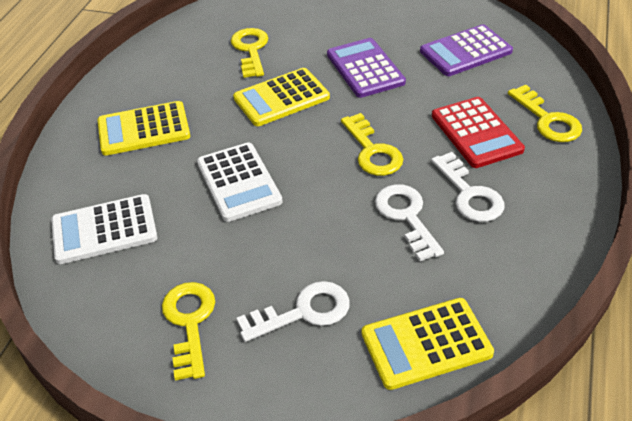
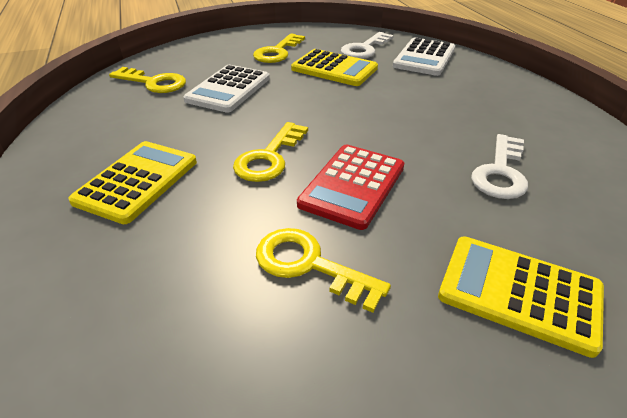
purple calculator: 2 -> 0
white key: 3 -> 2

